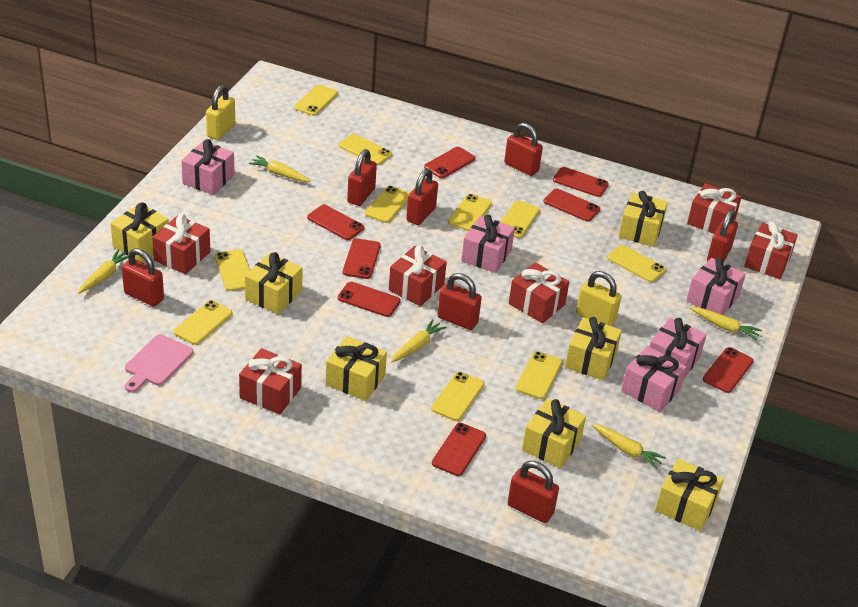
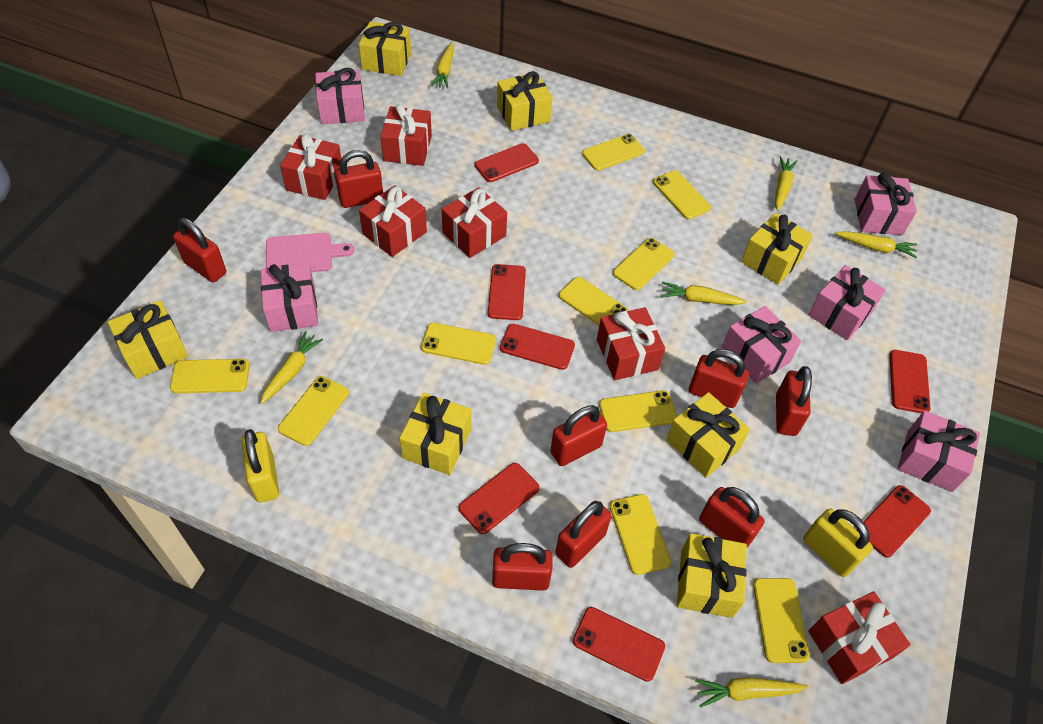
pink gift: 5 -> 6
red padlock: 7 -> 8
red phone: 8 -> 7
yellow carrot: 5 -> 6

